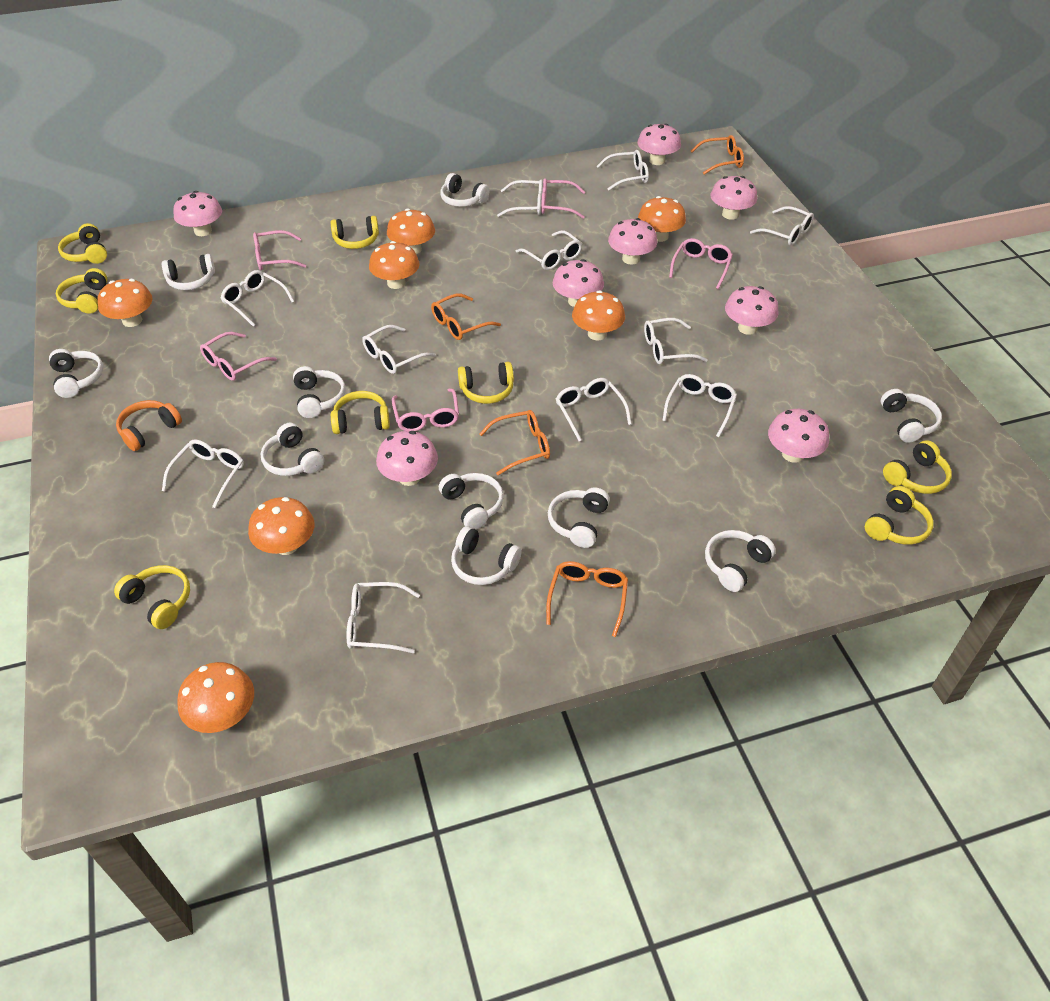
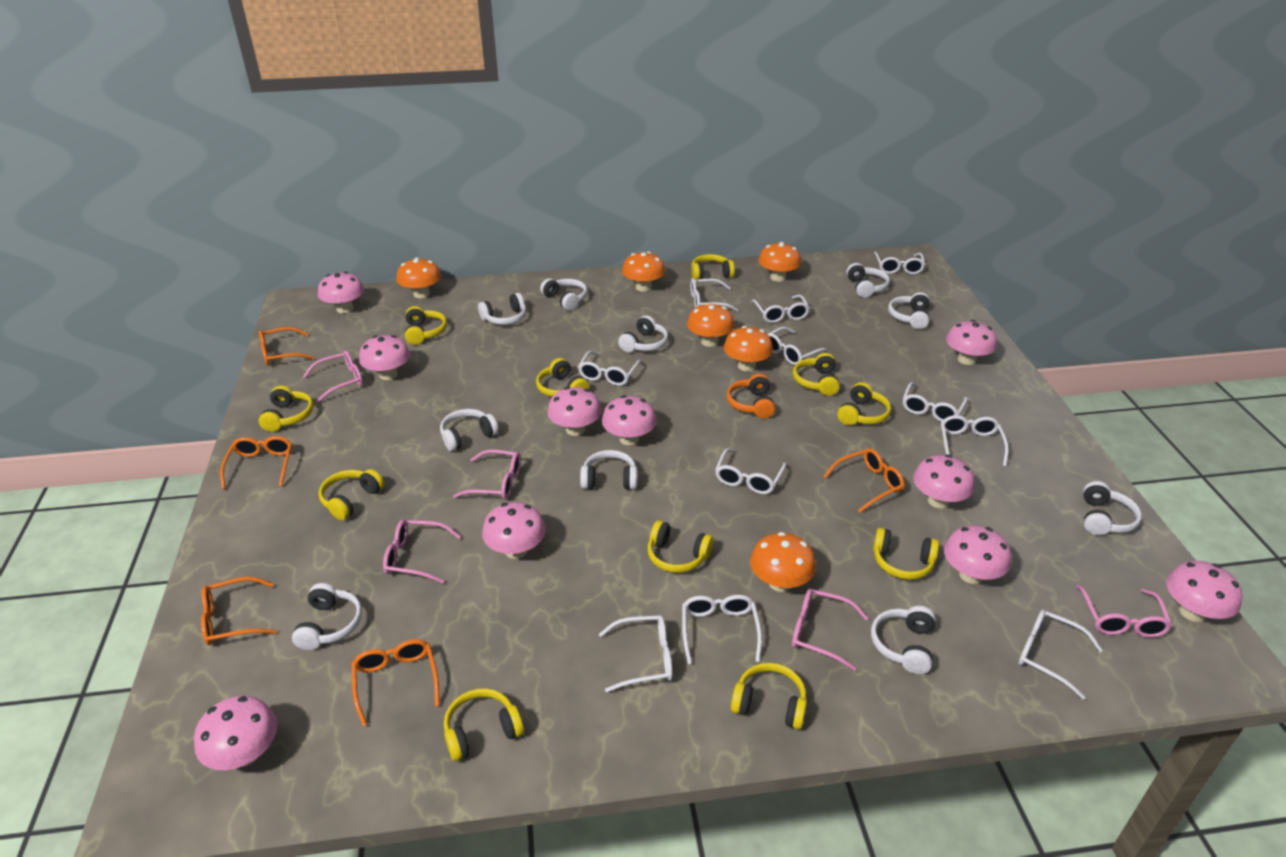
orange glasses: 4 -> 5
orange mushroom: 7 -> 6
pink mushroom: 8 -> 10
yellow headphones: 8 -> 11

